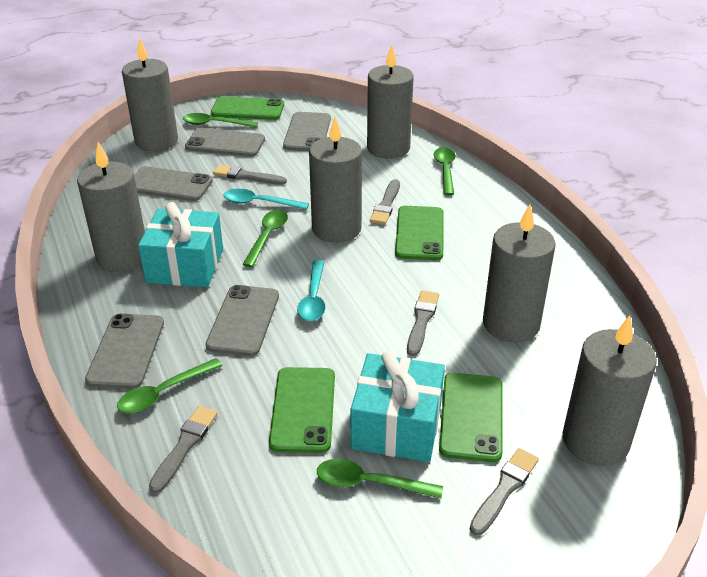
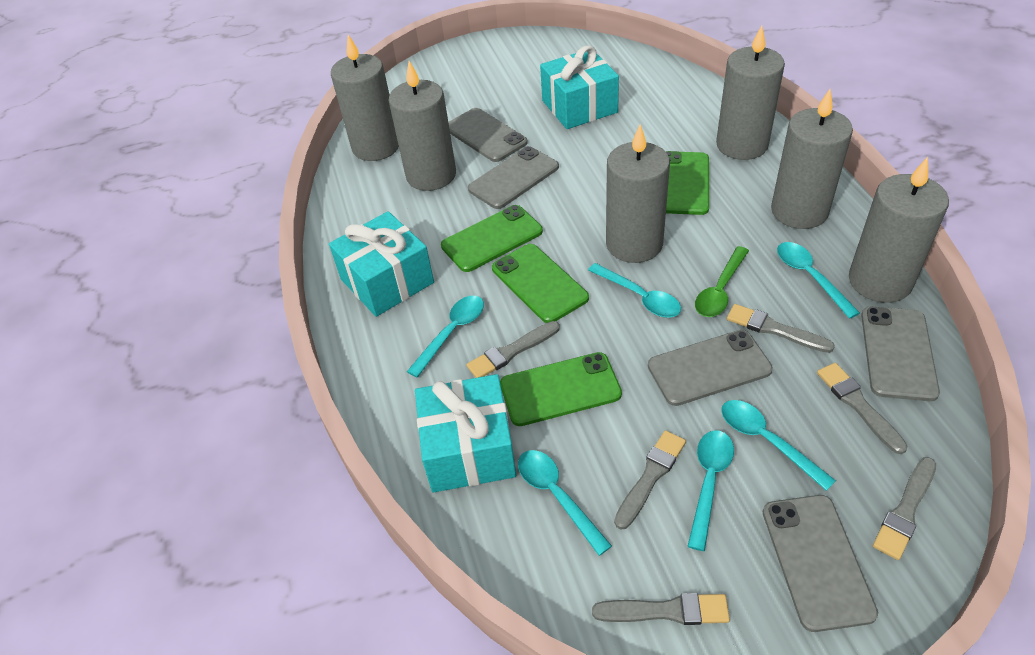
green spoon: 5 -> 1
grey brush: 5 -> 6
turquoise gift: 2 -> 3
turquoise spoon: 2 -> 6

